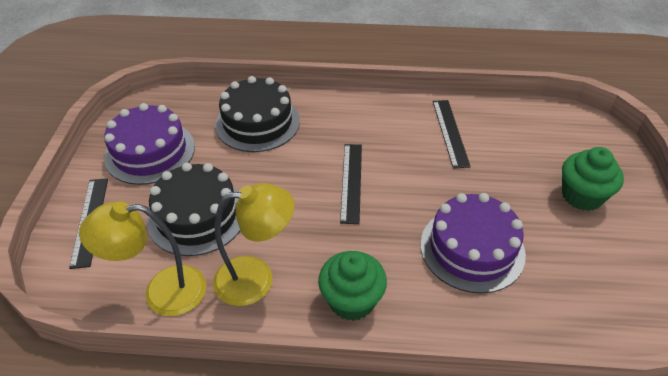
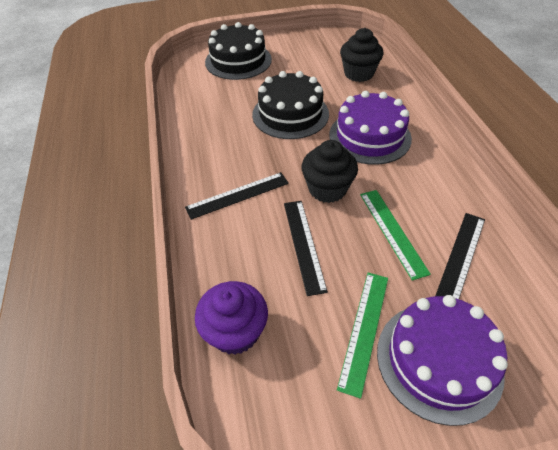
black cupcake: 0 -> 2
green cupcake: 2 -> 0
green ruler: 0 -> 2
purple cupcake: 0 -> 1
yellow lamp: 2 -> 0

